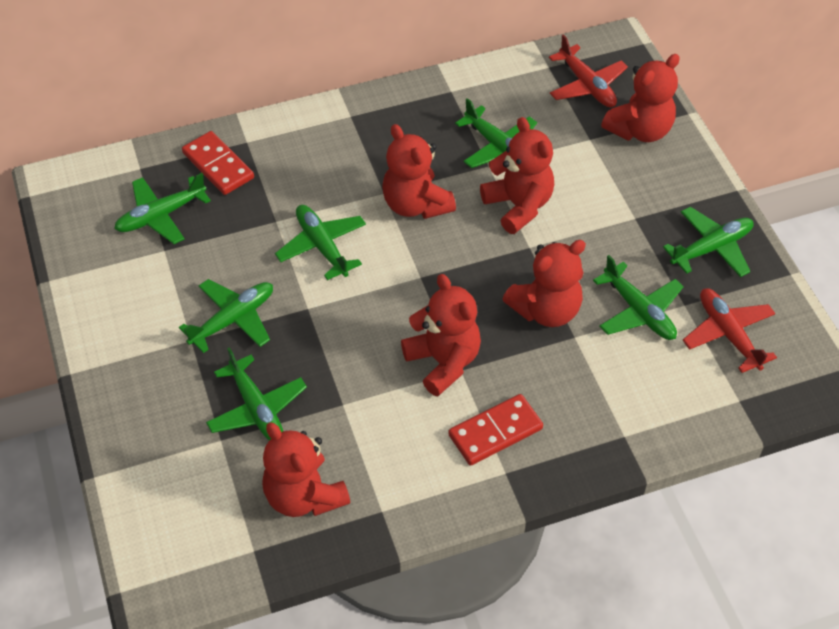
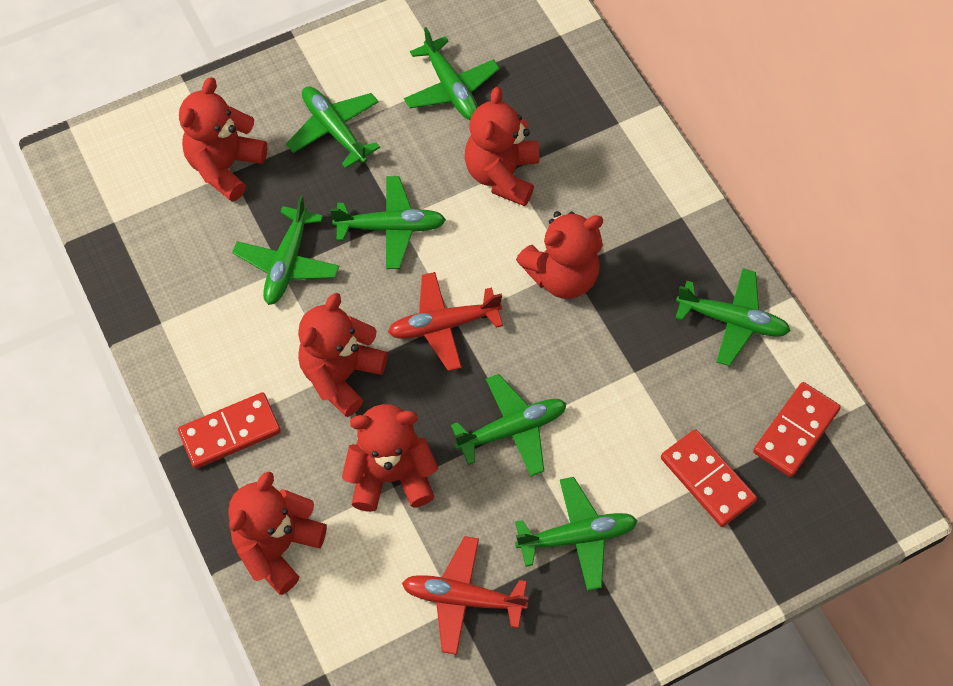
red domino: 2 -> 3

